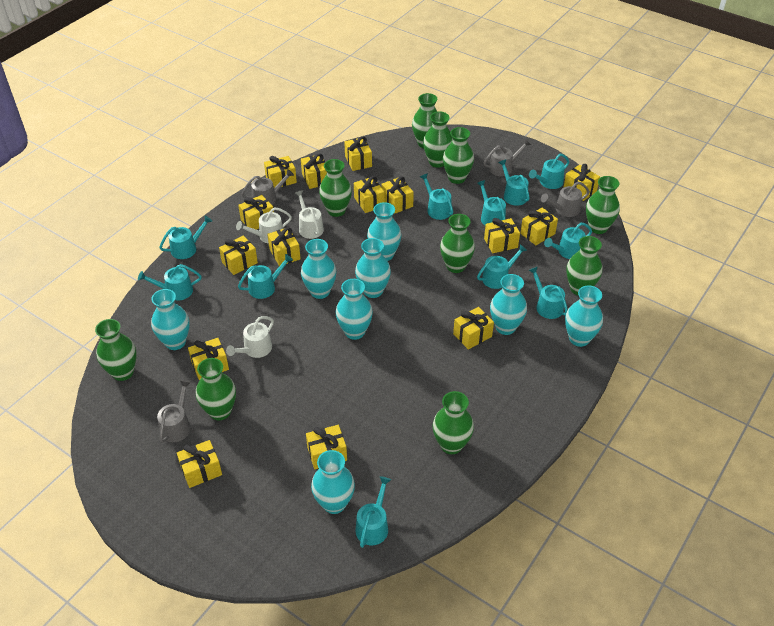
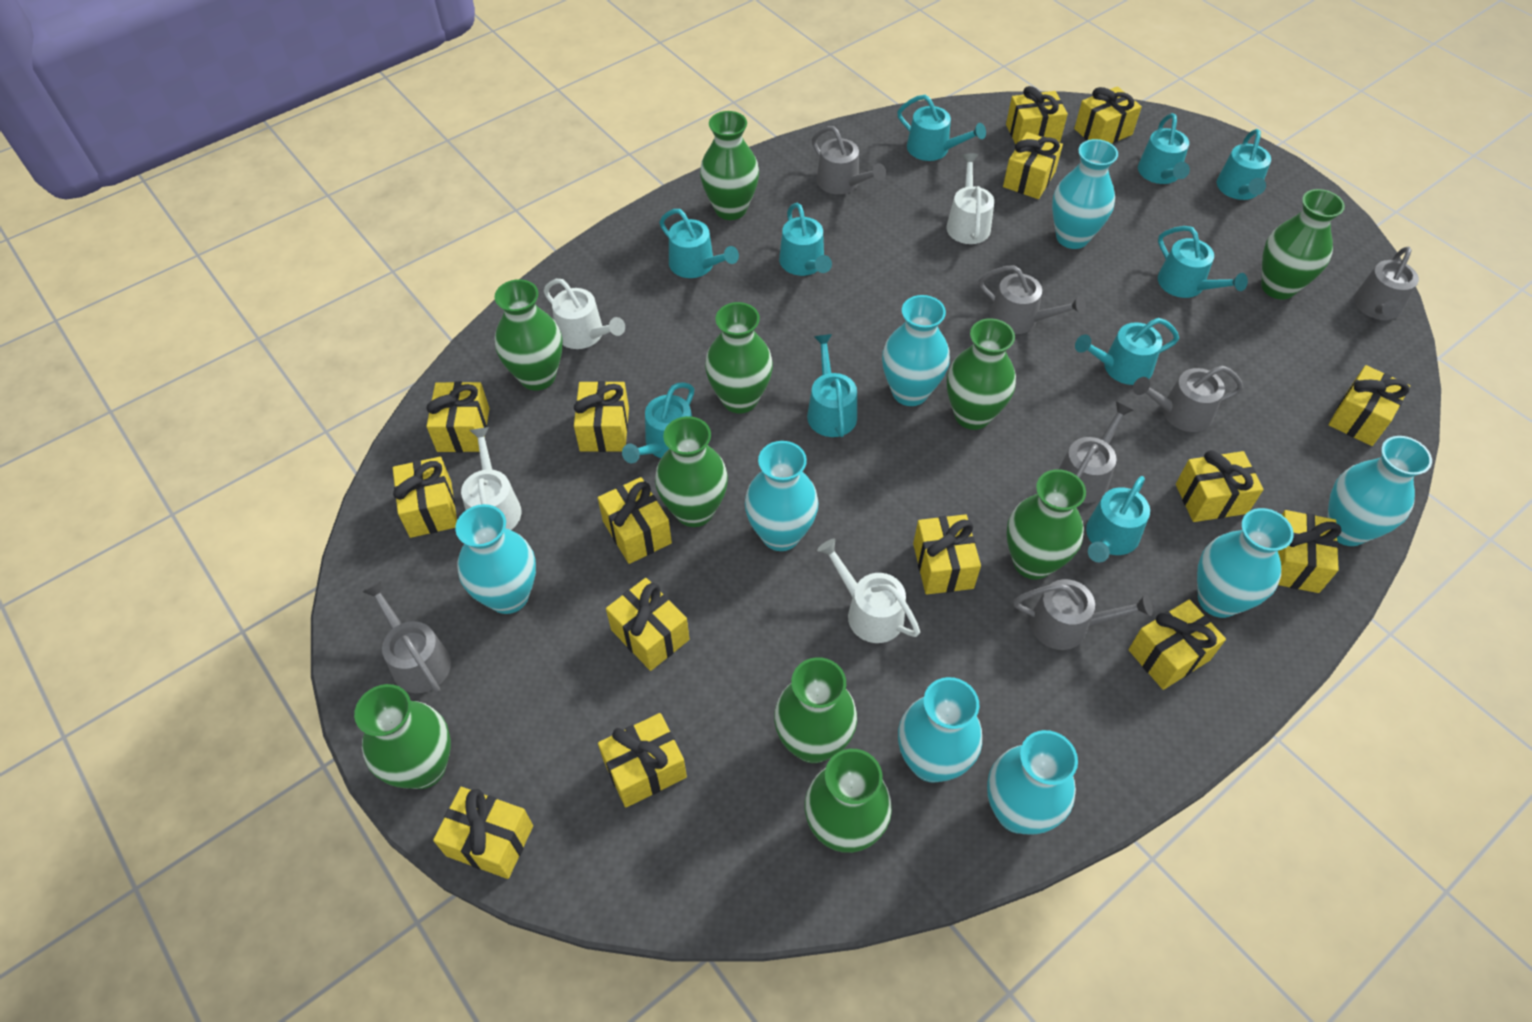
grey watering can: 4 -> 7
turquoise watering can: 11 -> 10
white watering can: 3 -> 4

